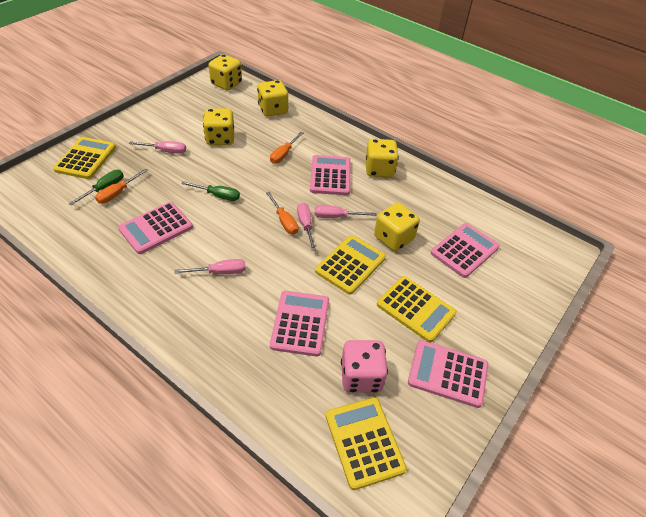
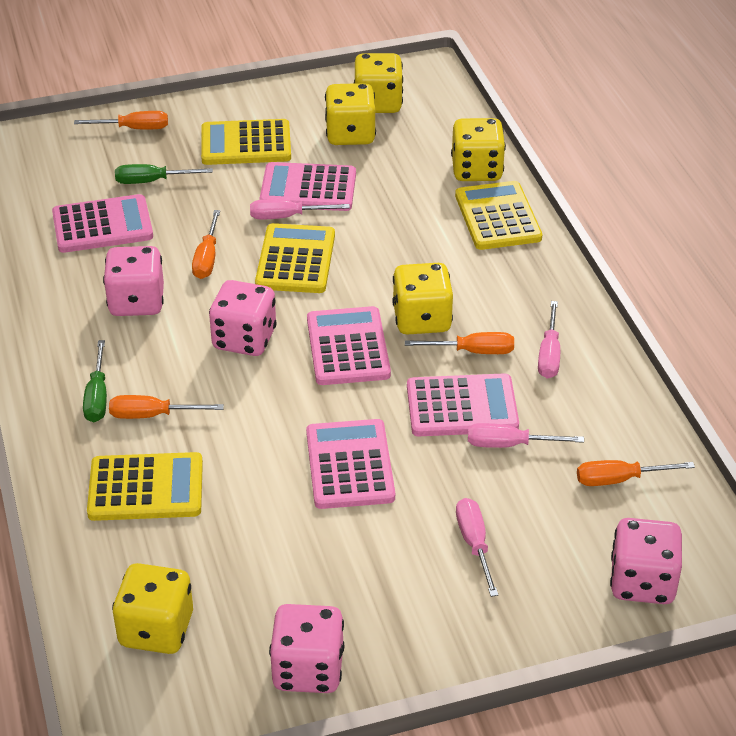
orange screwdriver: 3 -> 5
pink dice: 1 -> 4

